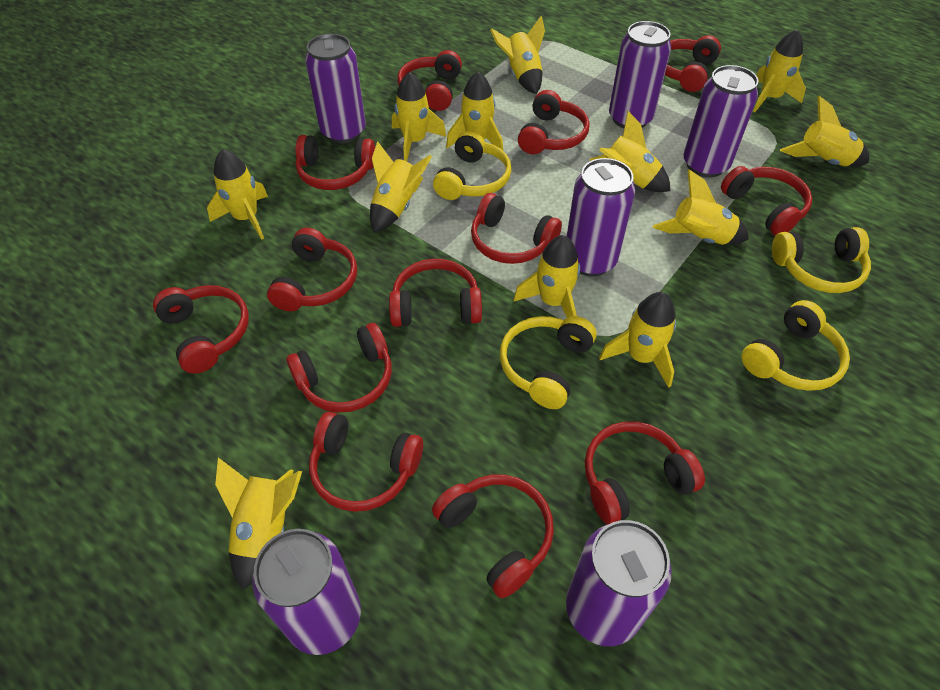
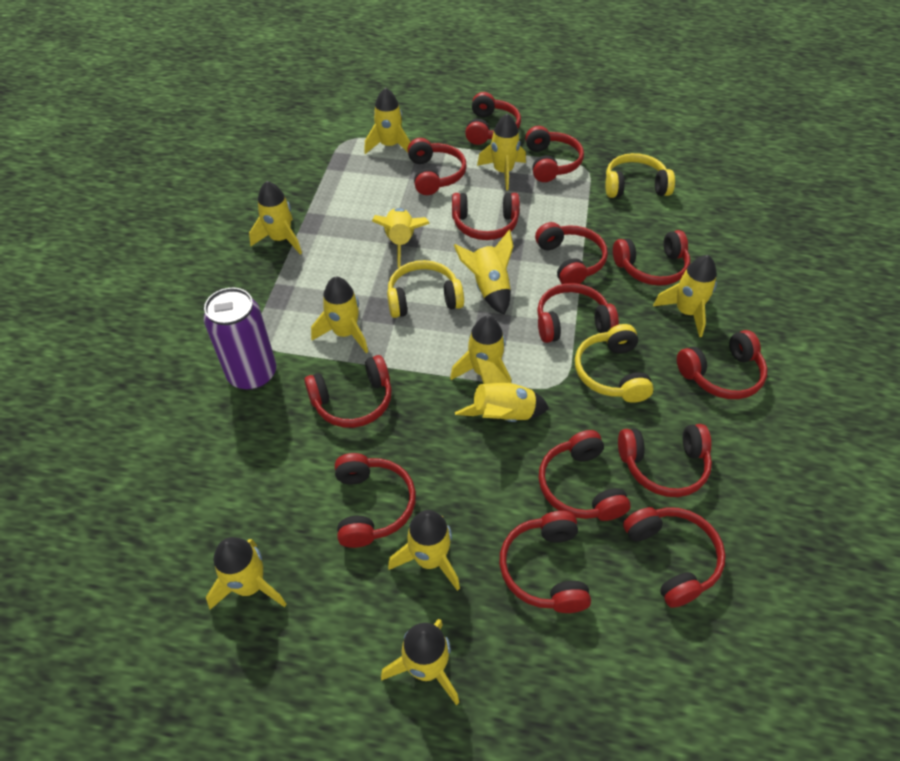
purple can: 6 -> 1
red headphones: 13 -> 14
yellow headphones: 4 -> 3

